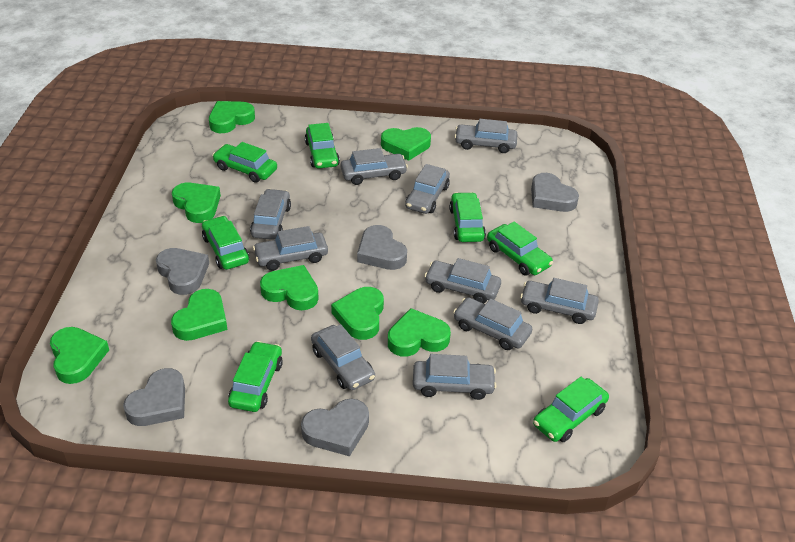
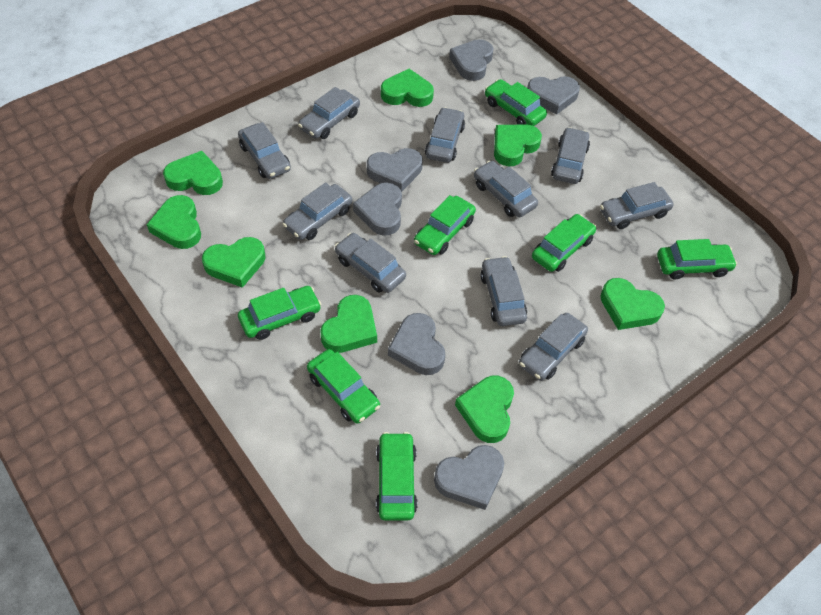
grey heart: 5 -> 6

